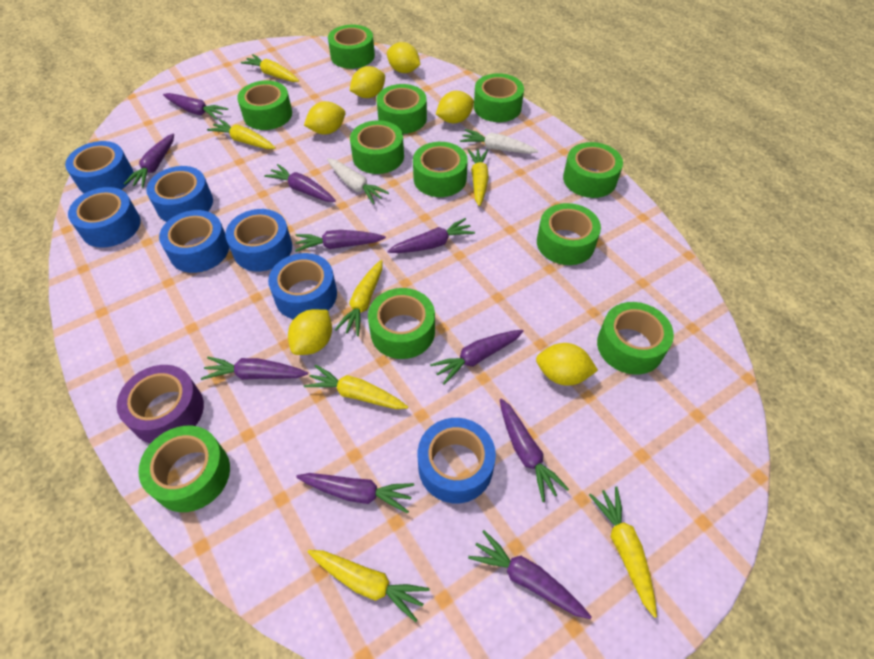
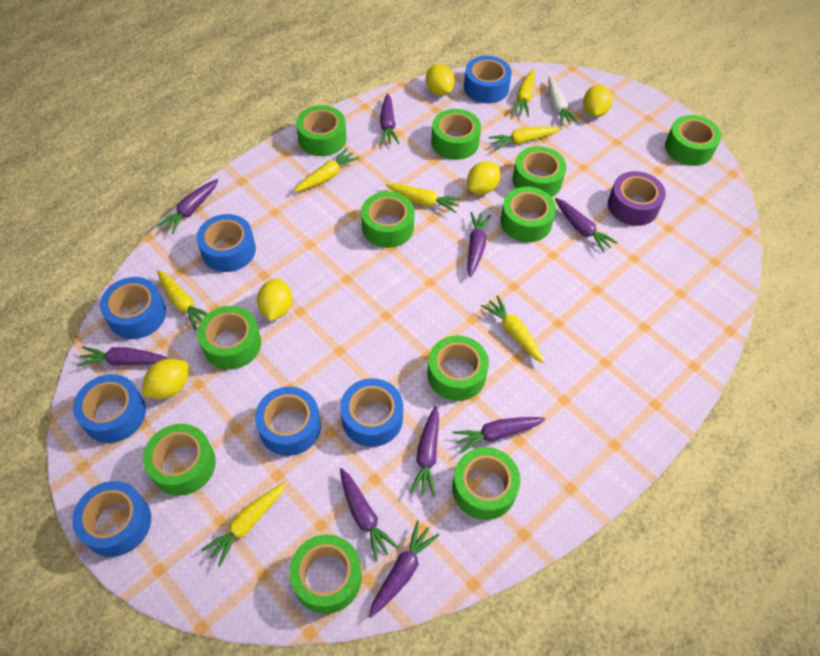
purple carrot: 10 -> 9
white carrot: 2 -> 1
yellow lemon: 6 -> 5

